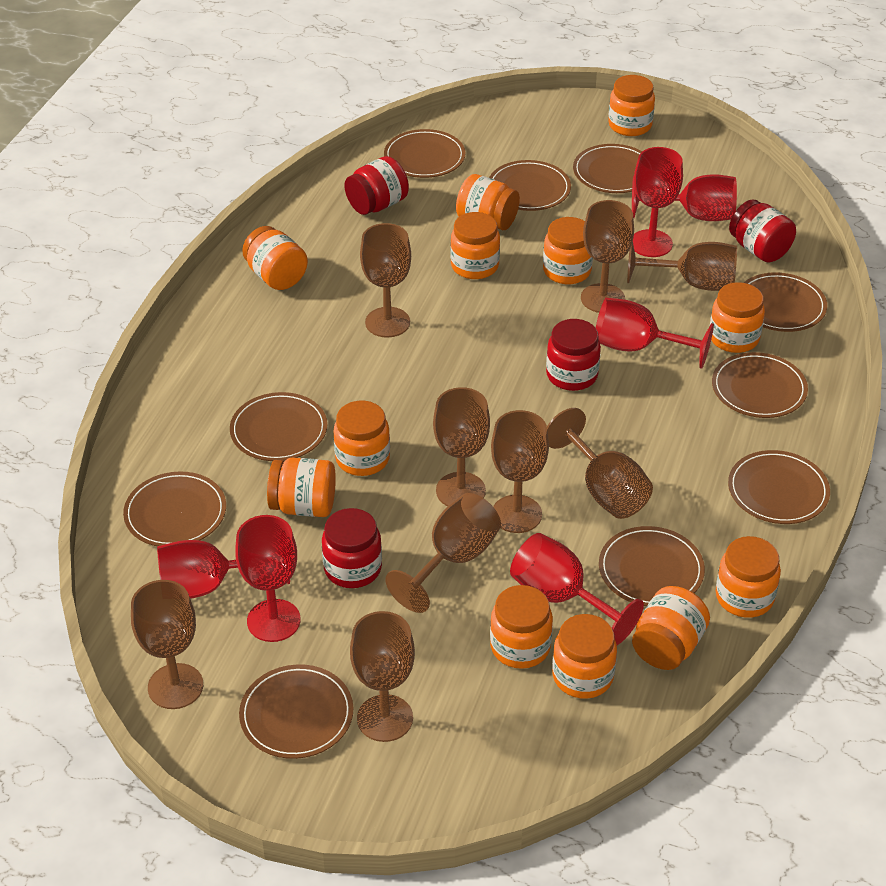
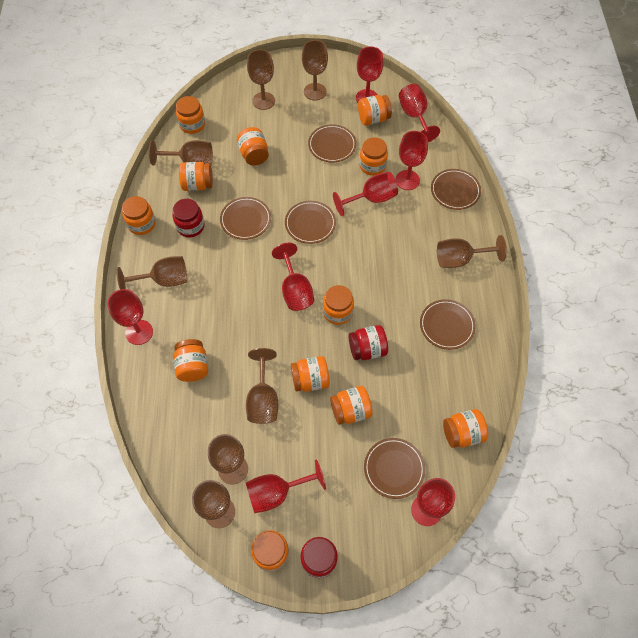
brown goblet: 9 -> 8
brown plate: 10 -> 6
red goblet: 6 -> 8
red jar: 4 -> 3

